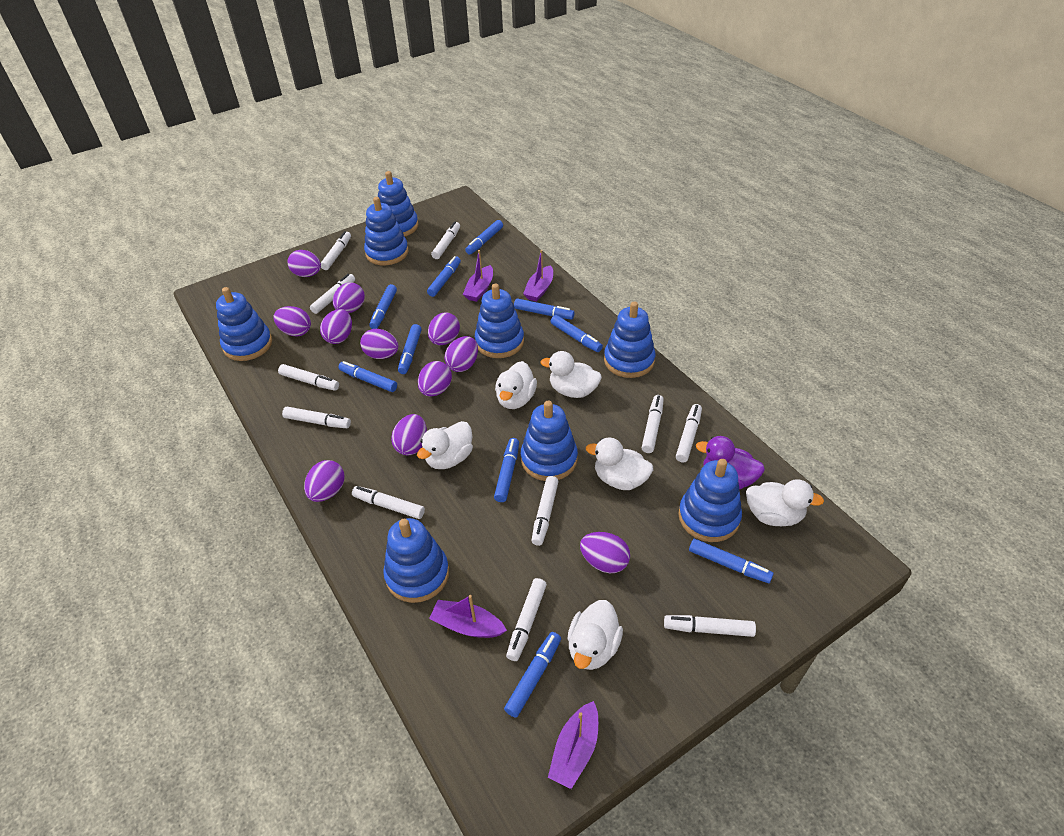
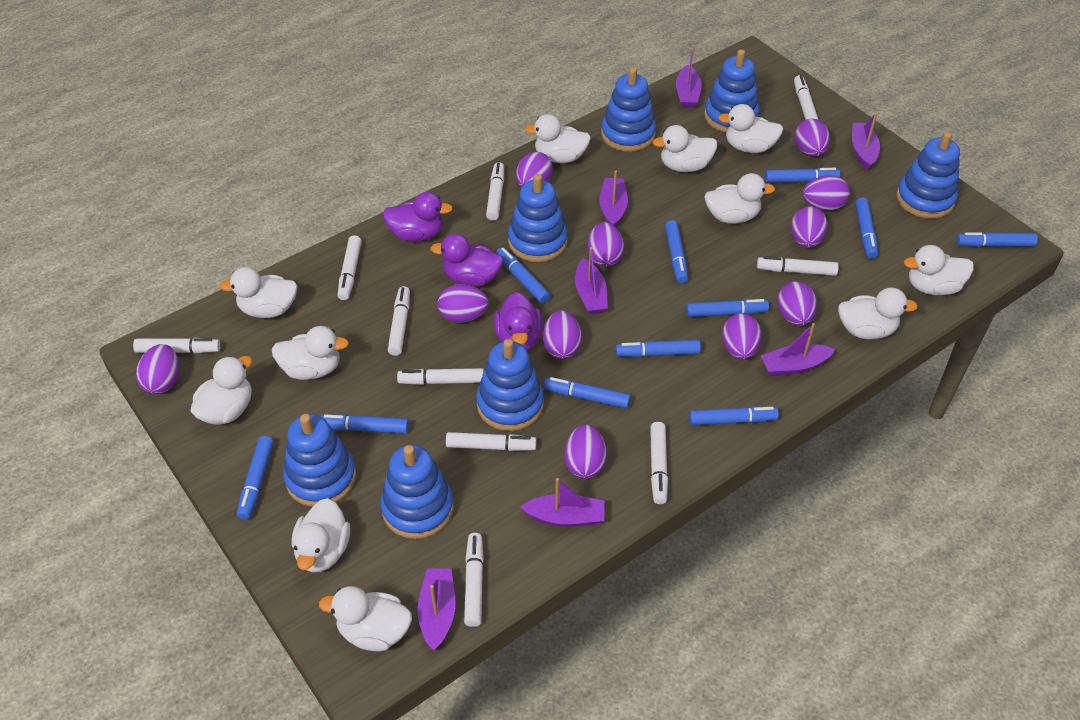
blue marker: 10 -> 11
blue stacking toy: 8 -> 7
purple boat: 4 -> 7
purple duck: 1 -> 3
white duck: 6 -> 11
white marker: 11 -> 10

